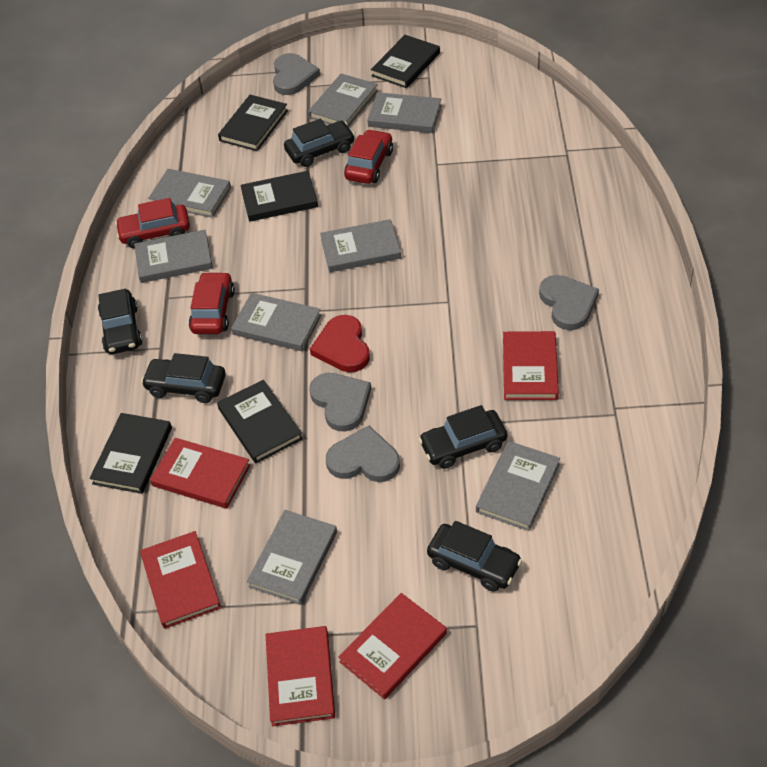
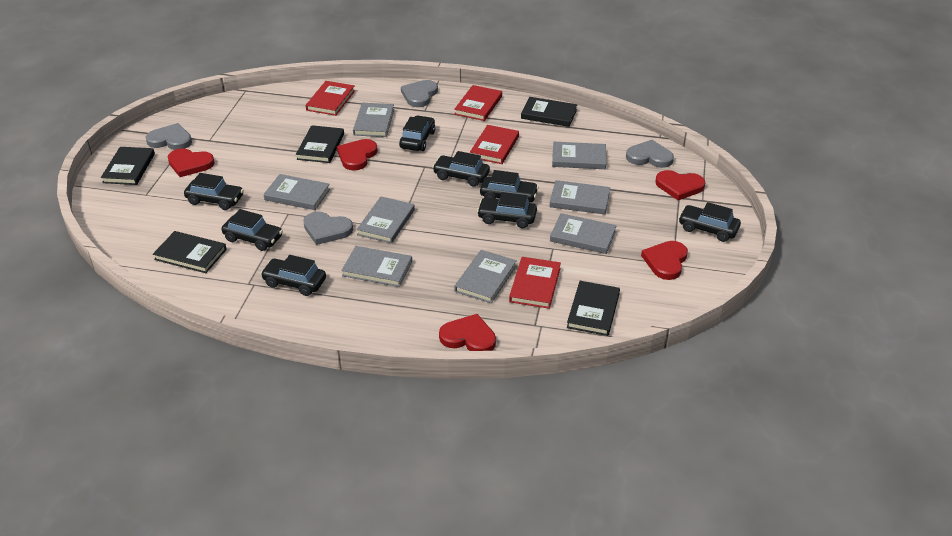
black car: 5 -> 8
red book: 5 -> 4
red car: 3 -> 0
red heart: 1 -> 5

